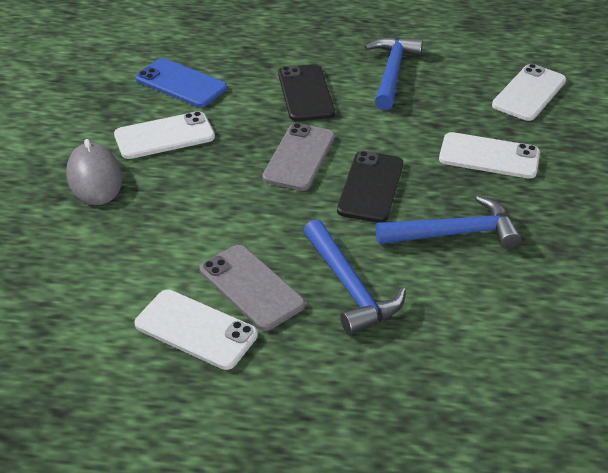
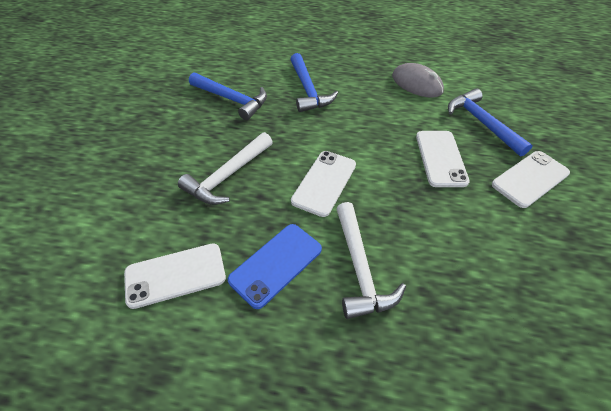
black phone: 2 -> 0
grey phone: 2 -> 0
white hammer: 0 -> 2

